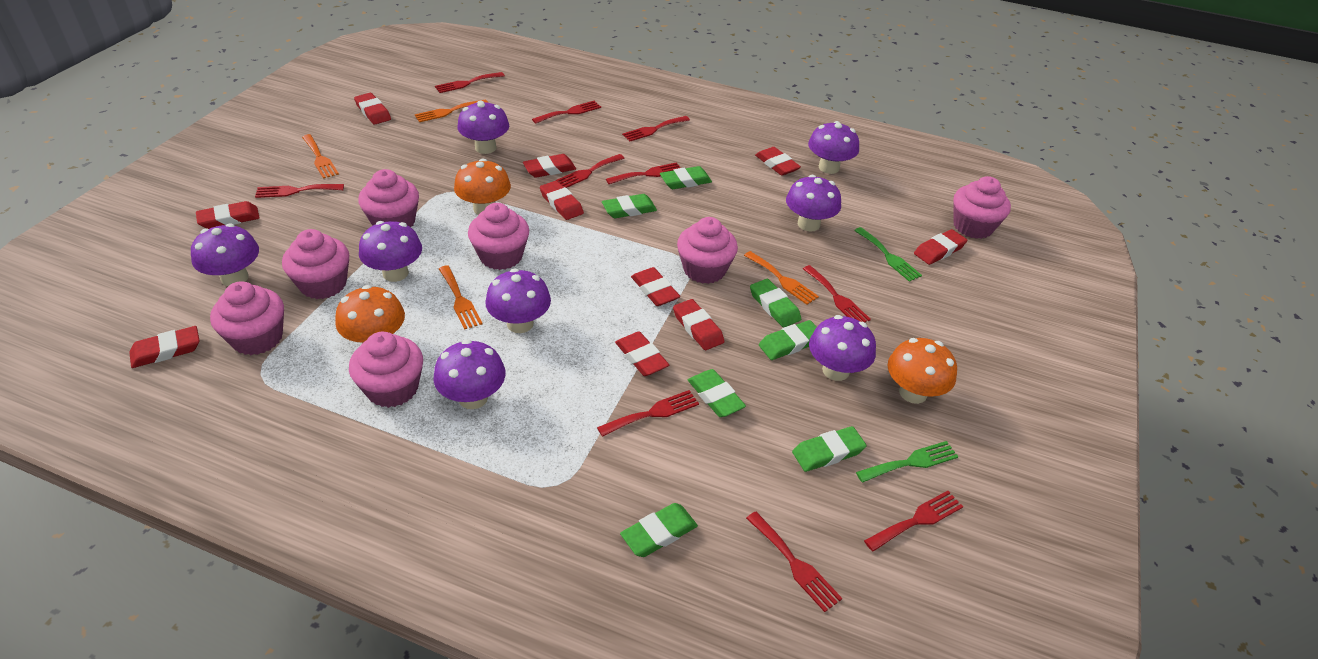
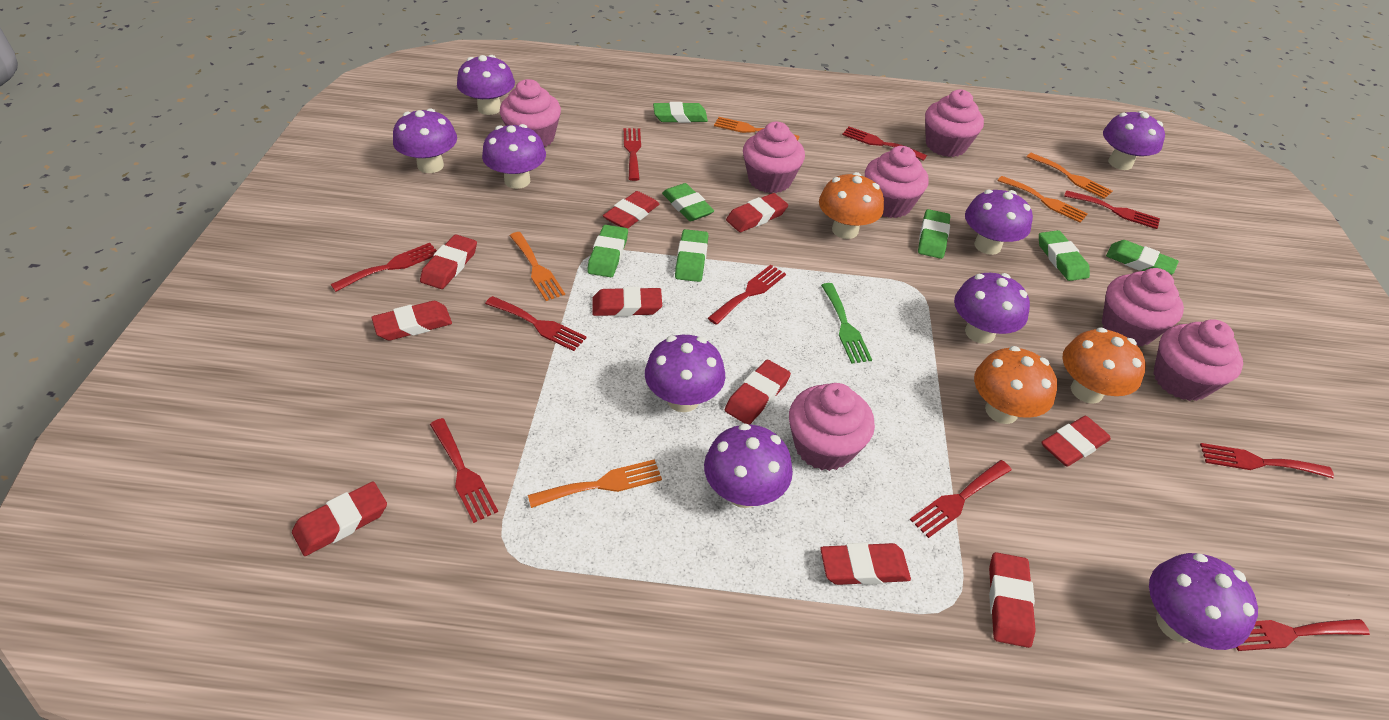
green fork: 2 -> 1
orange fork: 4 -> 5
purple mushroom: 8 -> 9

